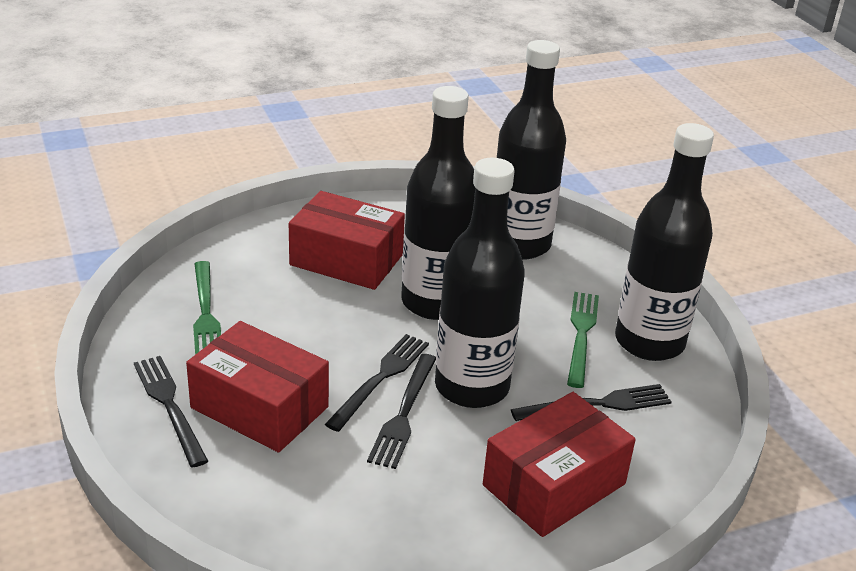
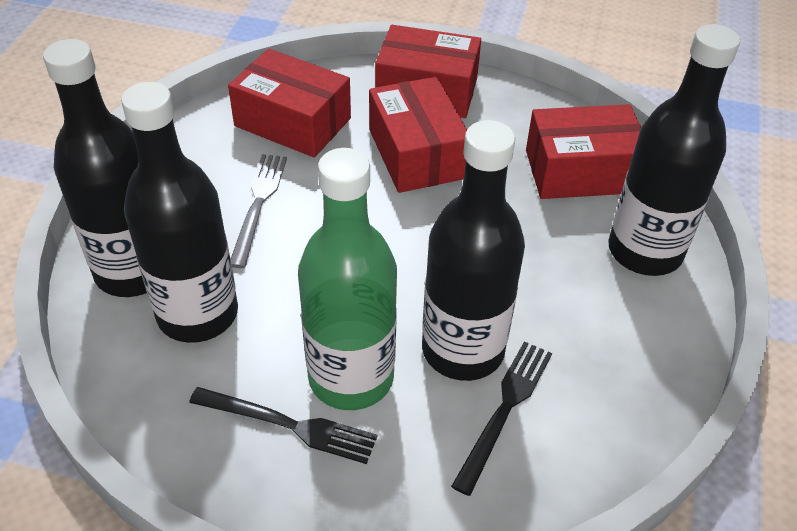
black fork: 4 -> 2
green bottle: 0 -> 1
green fork: 2 -> 0
grey fork: 0 -> 1
red box: 3 -> 4

